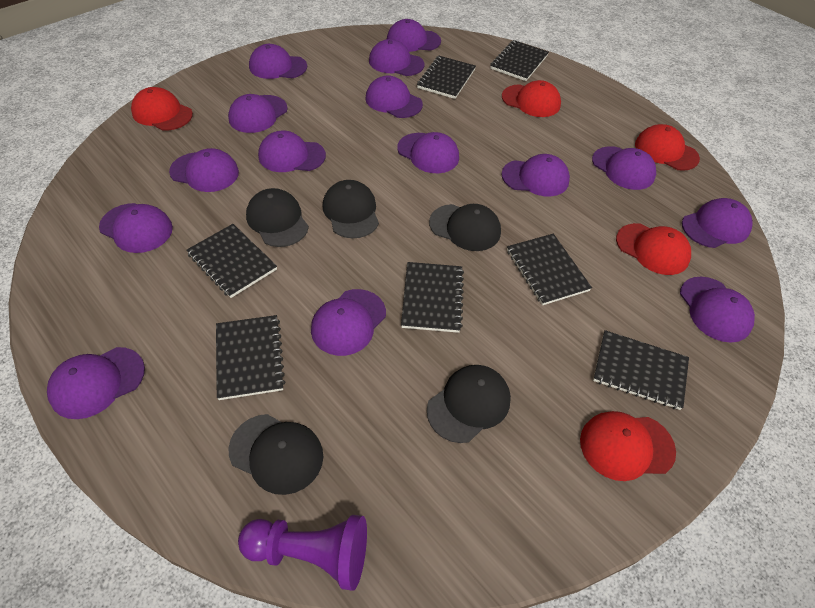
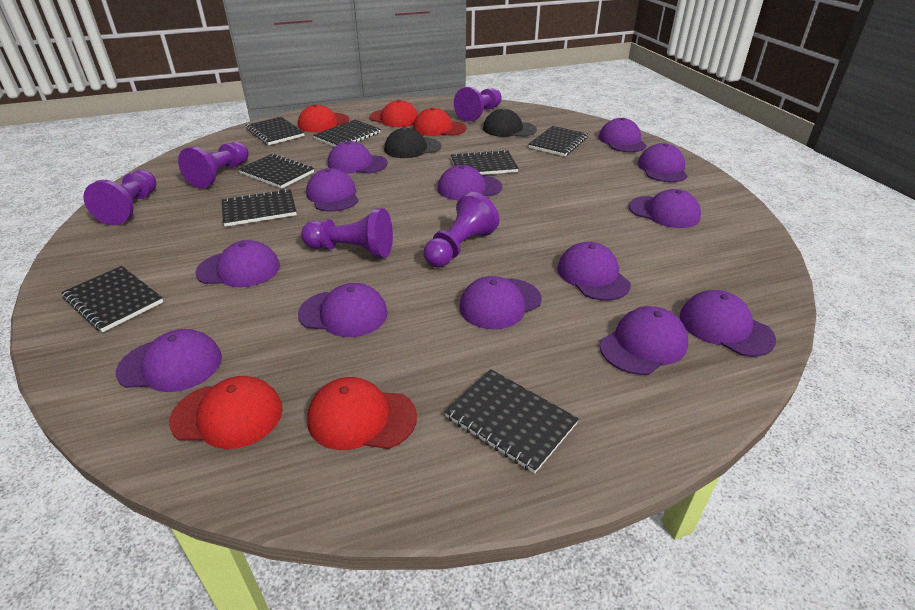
black cap: 5 -> 2
black notebook: 7 -> 8
purple cap: 15 -> 13
purple pawn: 1 -> 5

